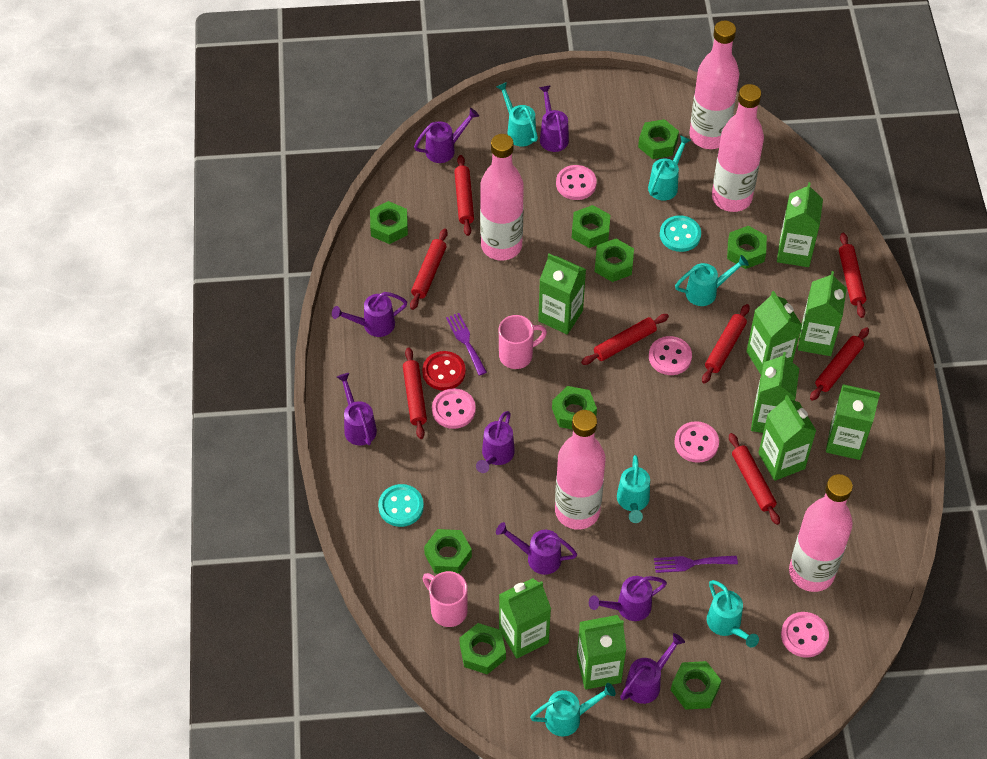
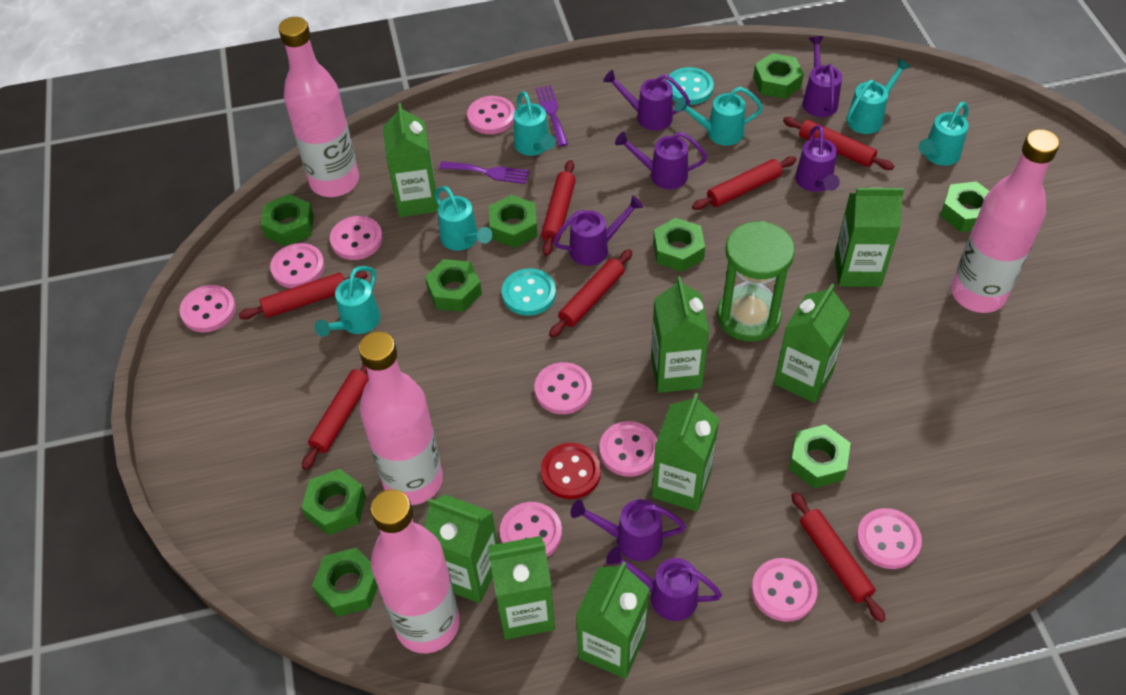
green carton: 9 -> 8
green hourglass: 0 -> 1
pink bottle: 5 -> 4
pink button: 5 -> 9
pink mug: 2 -> 0
purple watering can: 8 -> 7
red rolling pin: 8 -> 7

